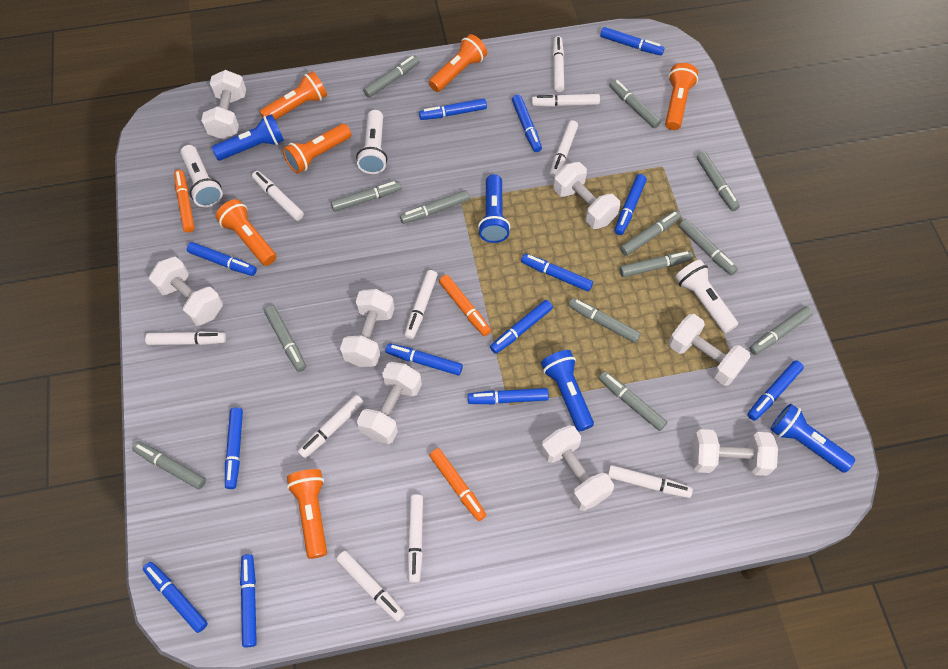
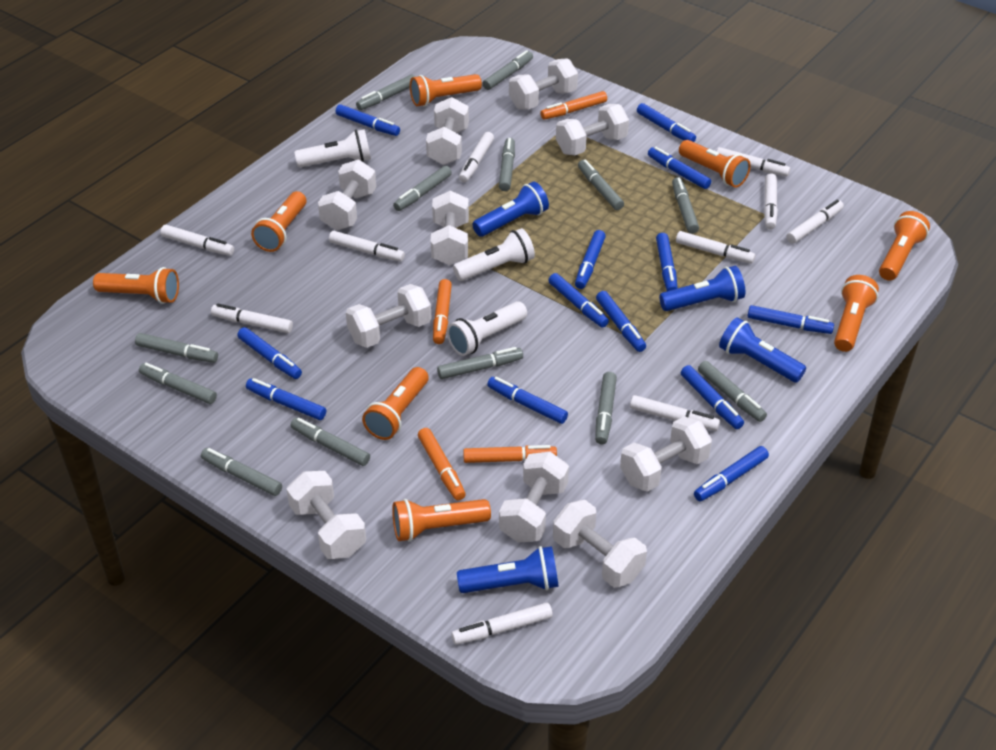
orange flashlight: 6 -> 8
orange marker: 3 -> 4
white dumbbell: 8 -> 10

